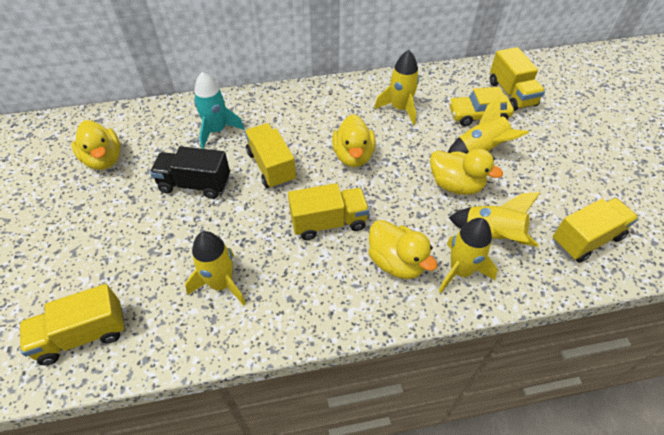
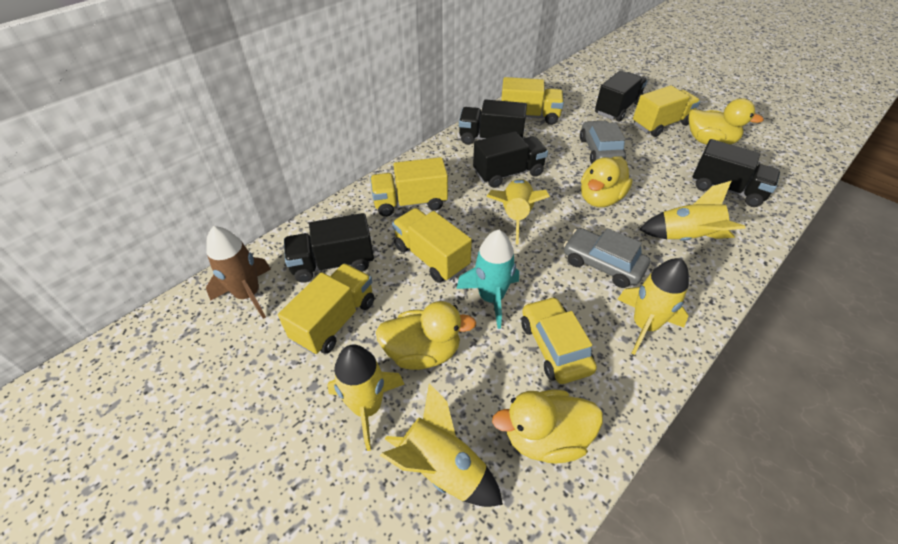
black truck: 1 -> 5
brown rocket: 0 -> 1
grey car: 0 -> 2

